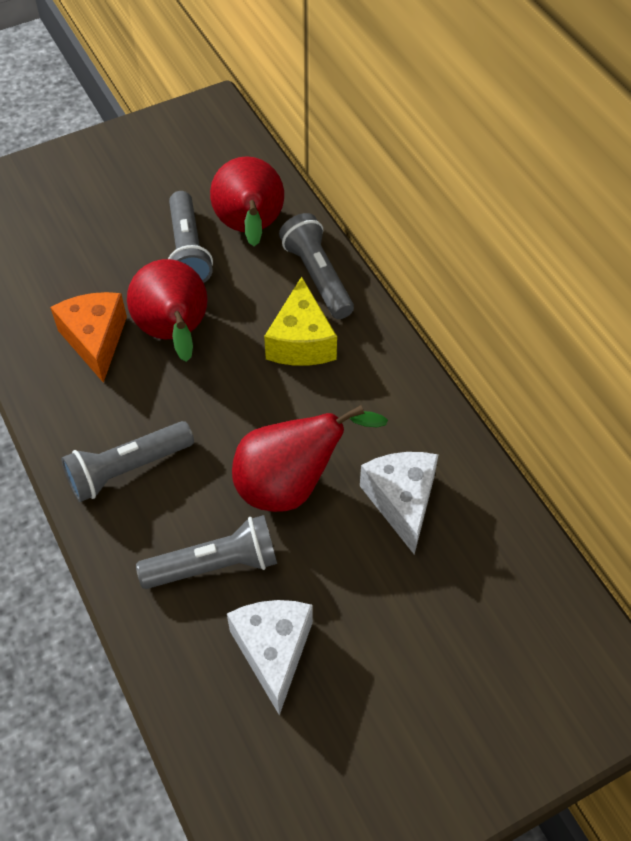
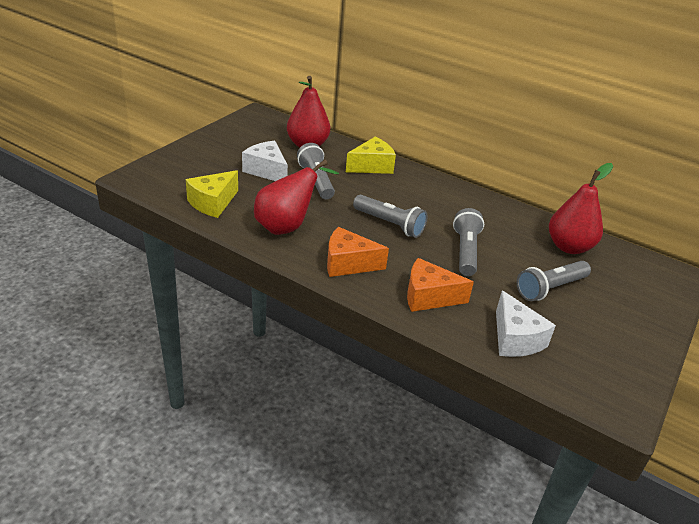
orange cheese: 1 -> 2
yellow cheese: 1 -> 2

